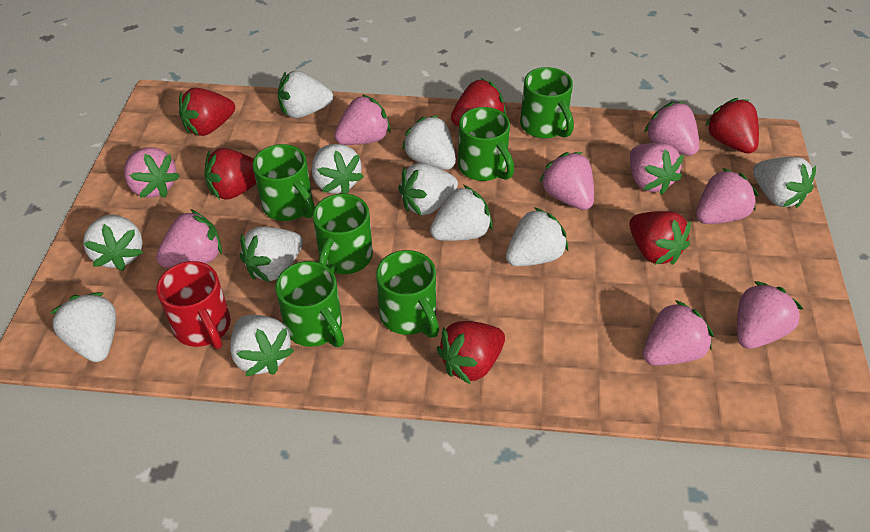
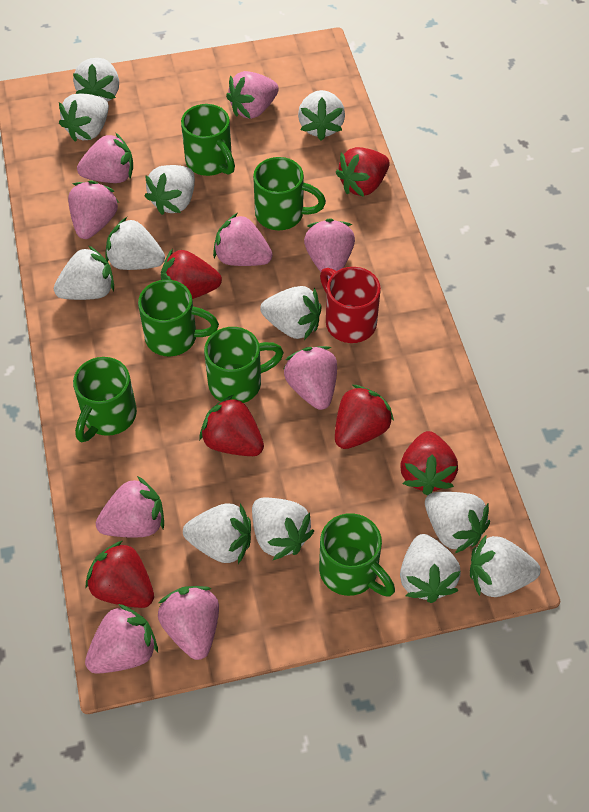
white strawberry: 11 -> 12

